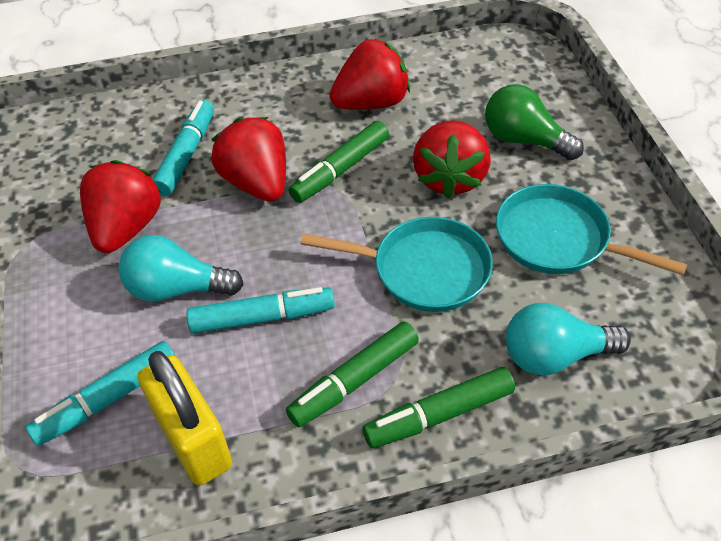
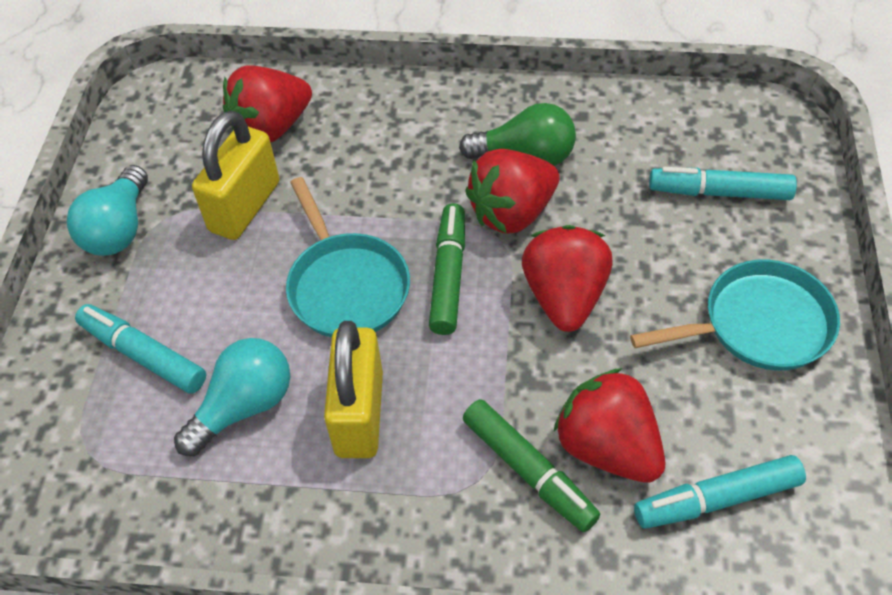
green marker: 3 -> 2
yellow padlock: 1 -> 2

